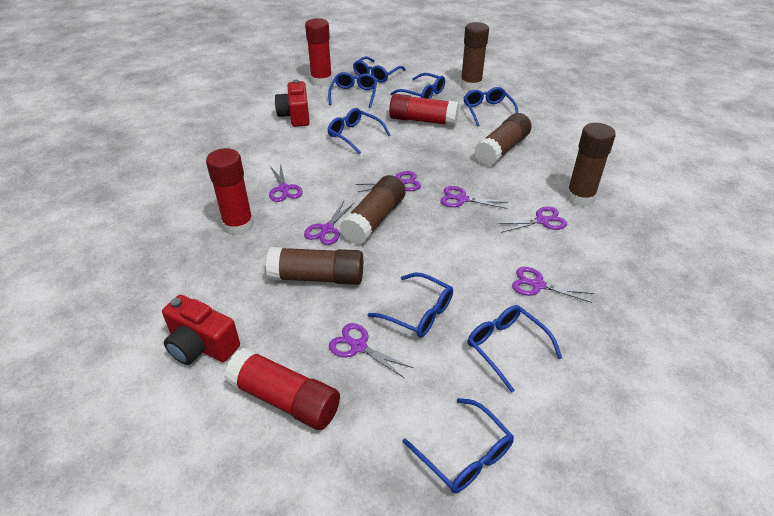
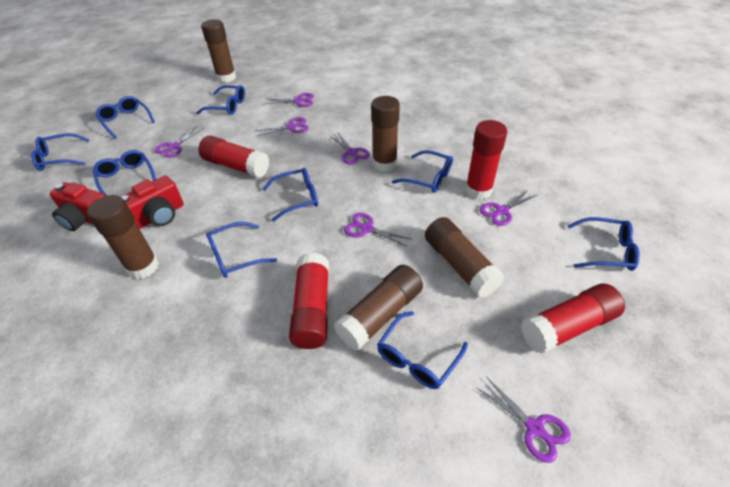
blue glasses: 8 -> 9

